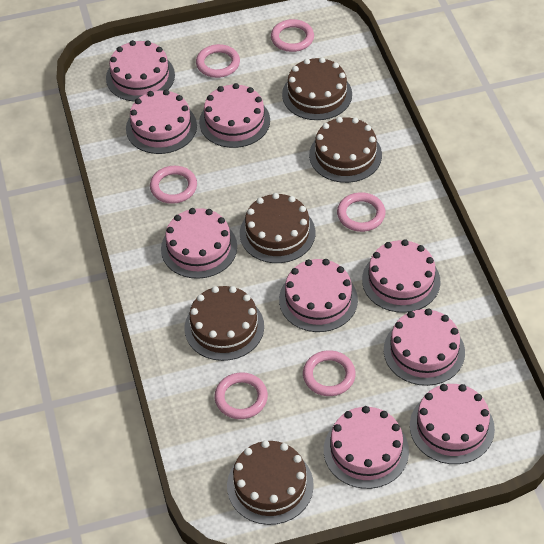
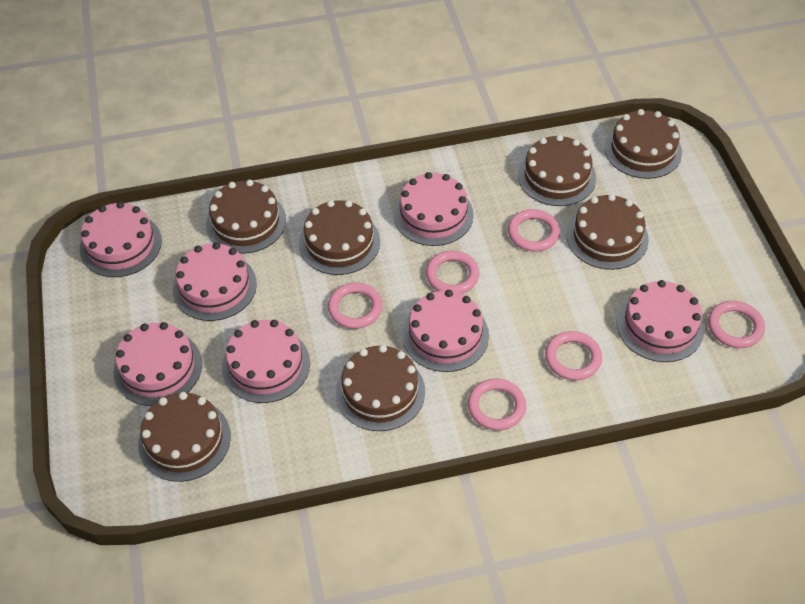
brown cake: 5 -> 7
pink cake: 9 -> 7

